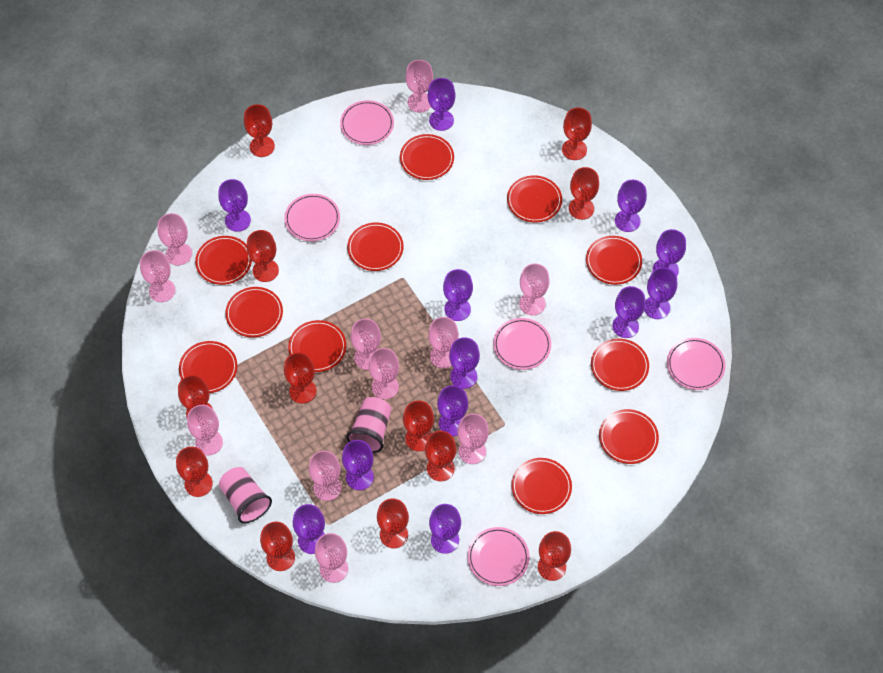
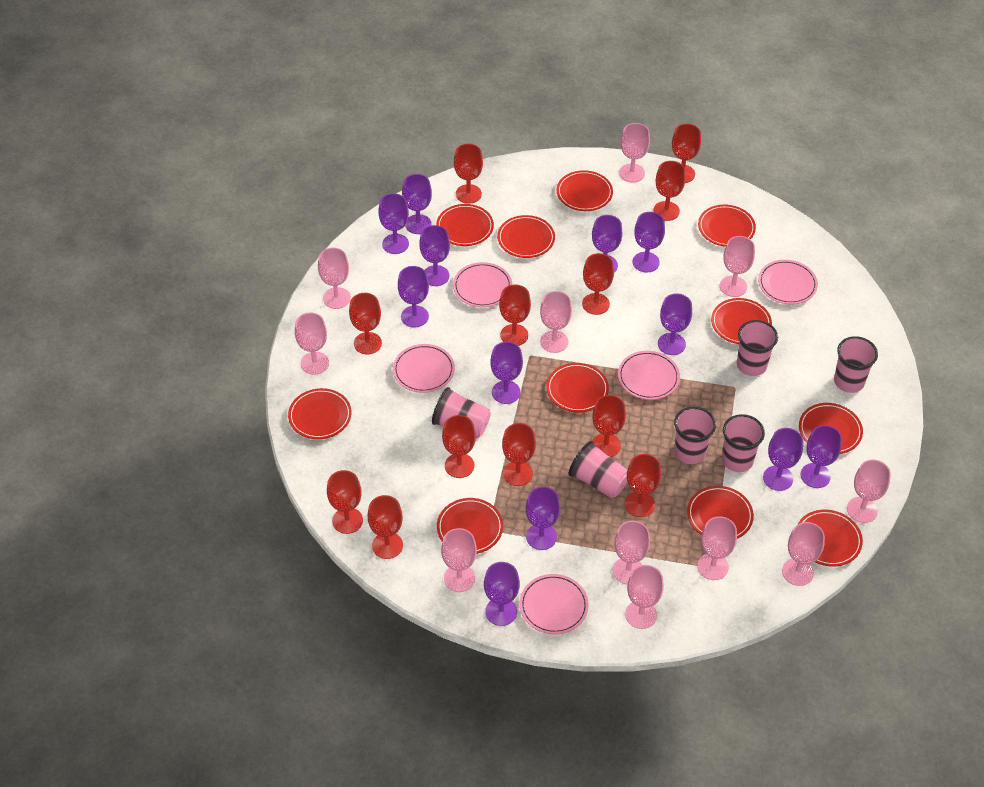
pink cup: 2 -> 6

